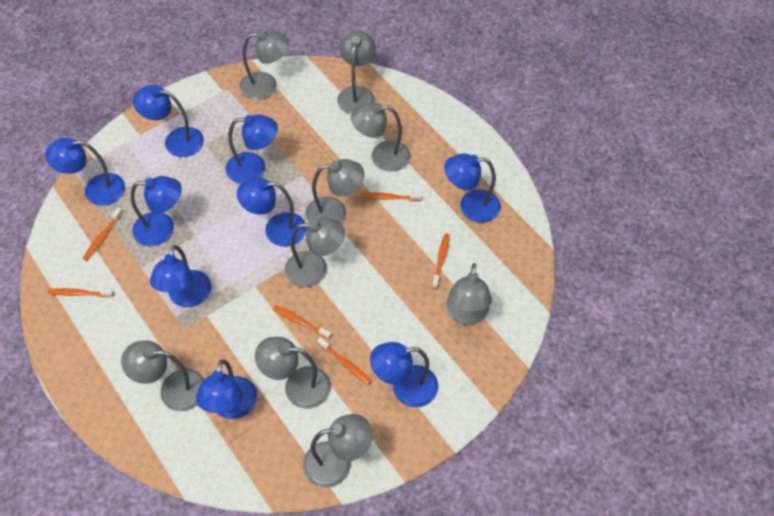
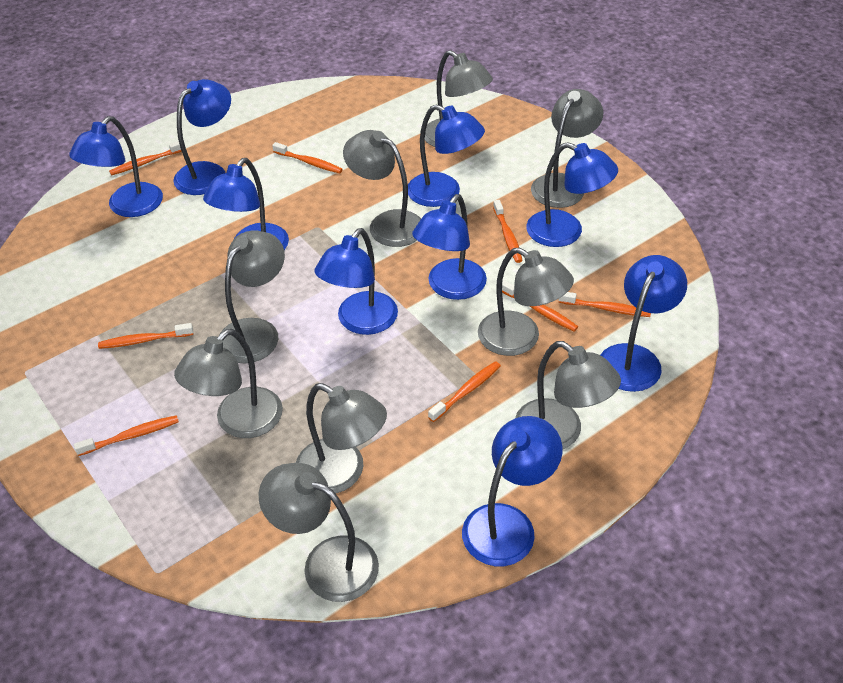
orange toothbrush: 6 -> 8

